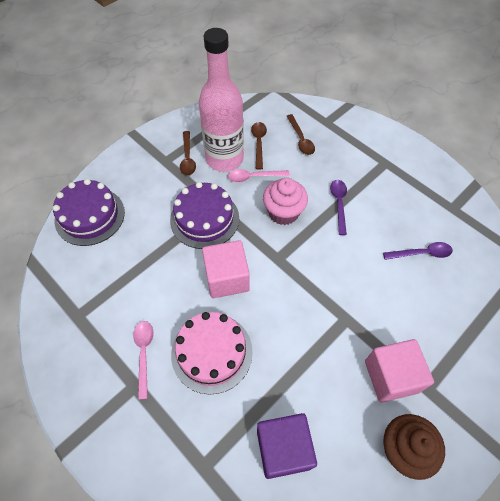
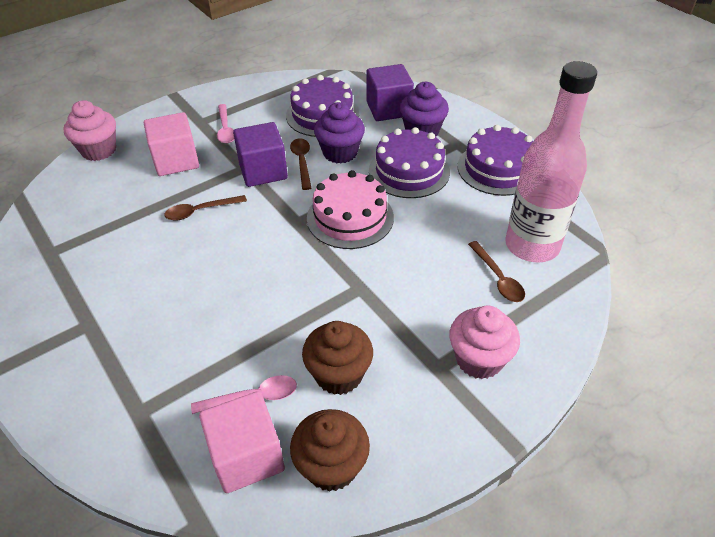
brown cupcake: 1 -> 2
pink cupcake: 1 -> 2
purple cake: 2 -> 3
purple cube: 1 -> 2
purple cupcake: 0 -> 2
purple spoon: 2 -> 0

